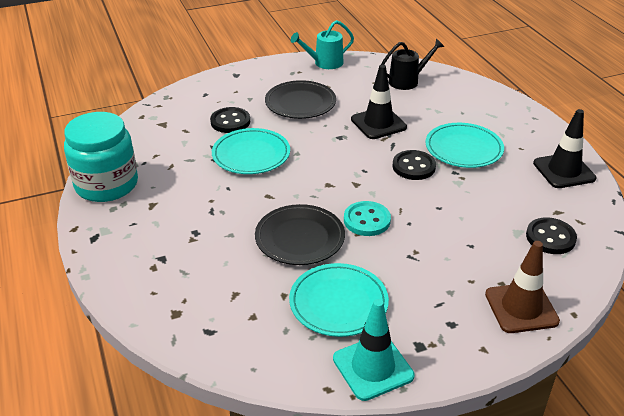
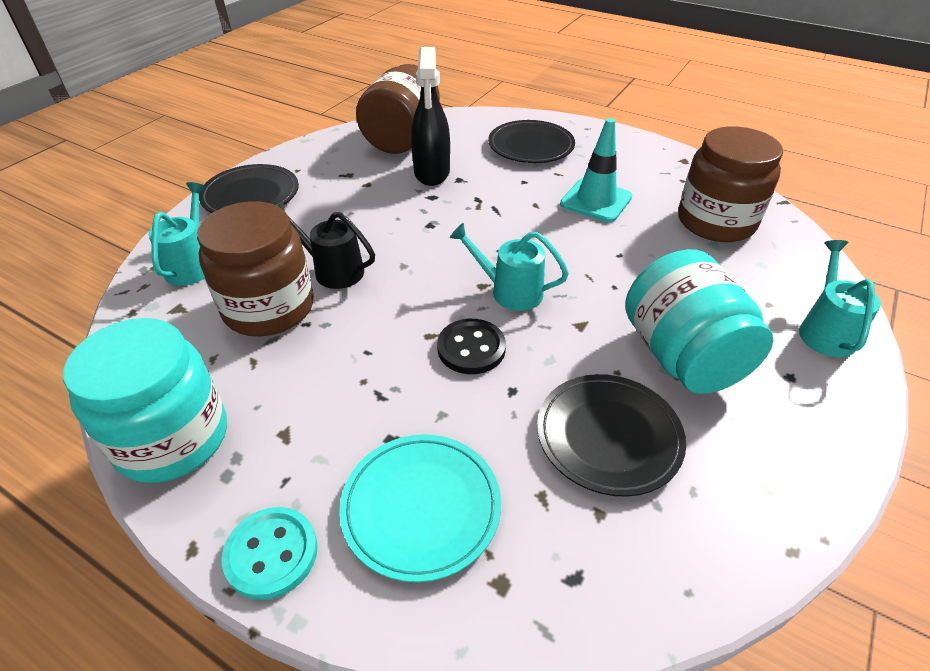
black button: 3 -> 1
black plate: 2 -> 3
black spray bottle: 0 -> 1
black traffic cone: 2 -> 0
brown jar: 0 -> 3
brown traffic cone: 1 -> 0
turquoise jar: 1 -> 2
turquoise plate: 3 -> 1
turquoise watering can: 1 -> 3

